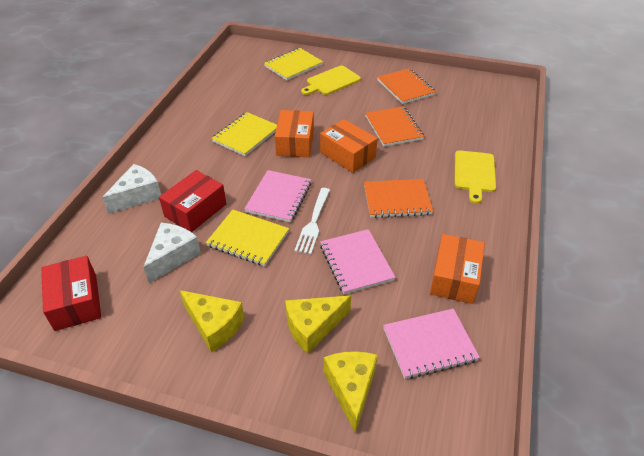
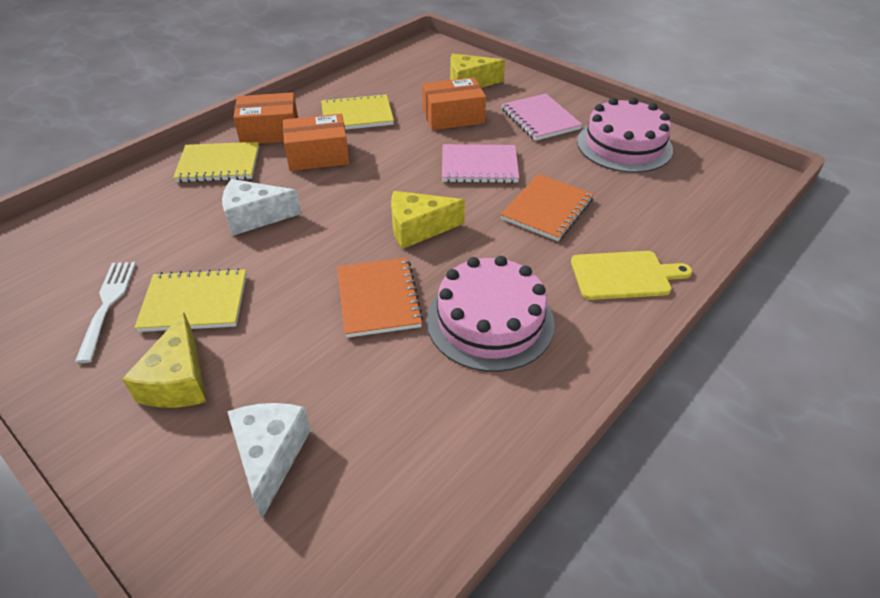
orange notebook: 3 -> 2
pink cake: 0 -> 2
pink notebook: 3 -> 2
red box: 2 -> 0
yellow cutting board: 2 -> 1

